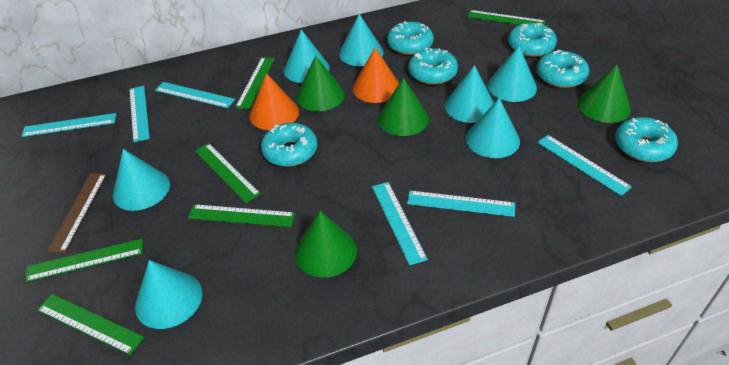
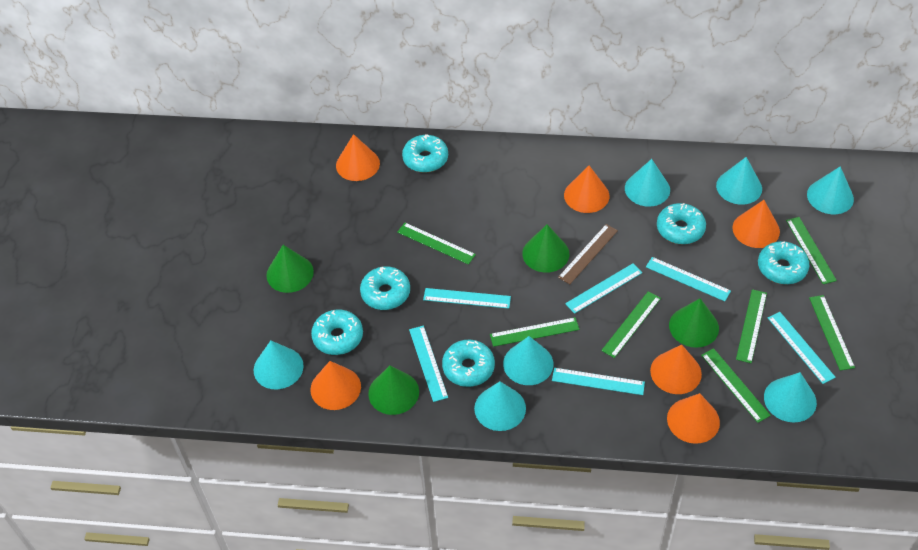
green ruler: 6 -> 7
orange cone: 2 -> 6

